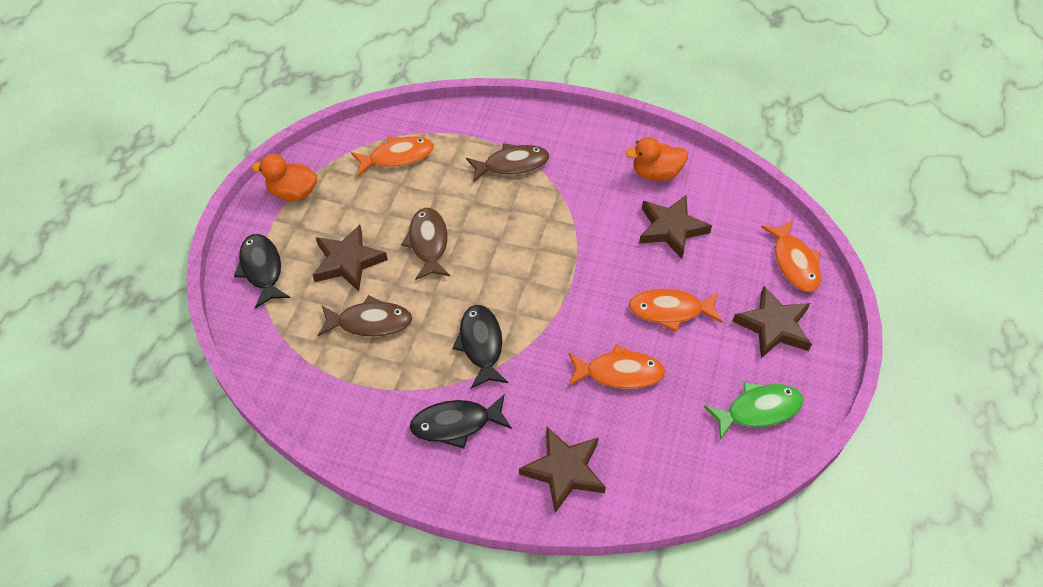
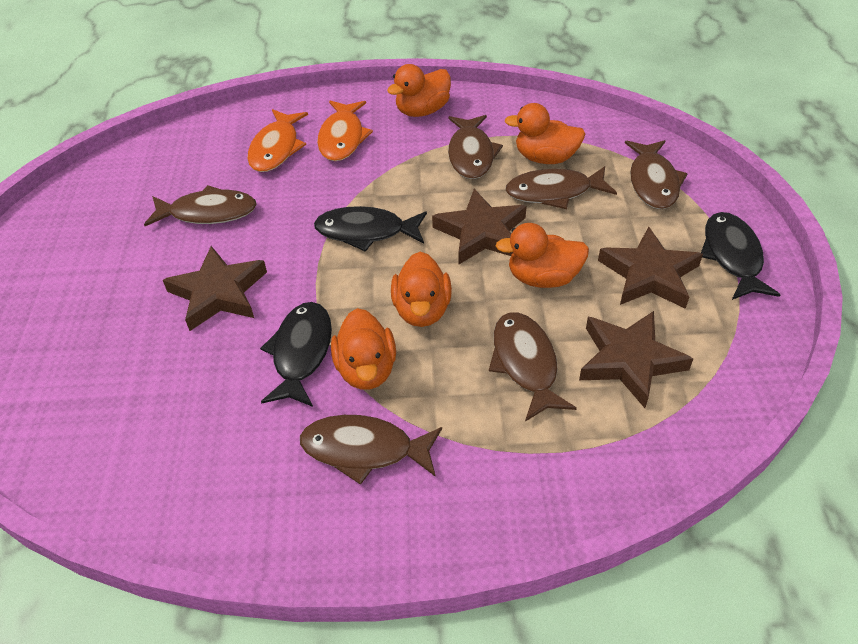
brown fish: 3 -> 6
green fish: 1 -> 0
orange duck: 2 -> 5
orange fish: 4 -> 2

